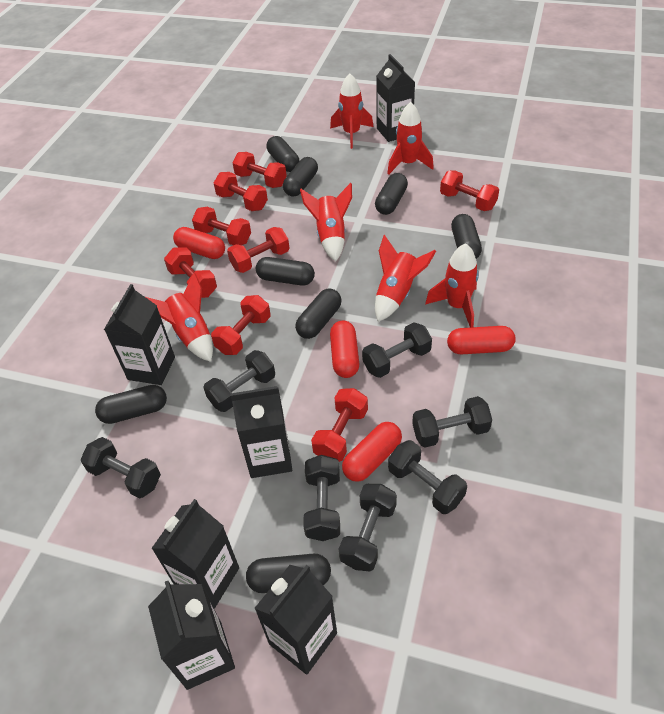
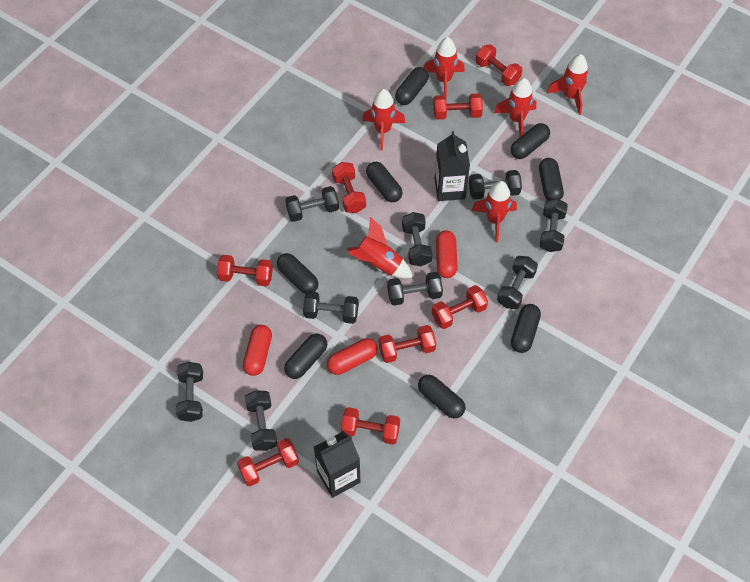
black carton: 6 -> 2
black dumbbell: 7 -> 9
red capsule: 4 -> 3

